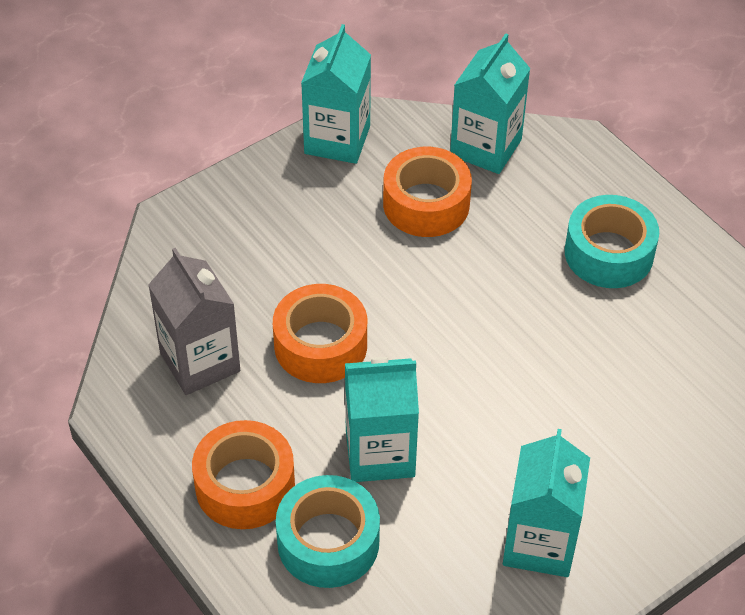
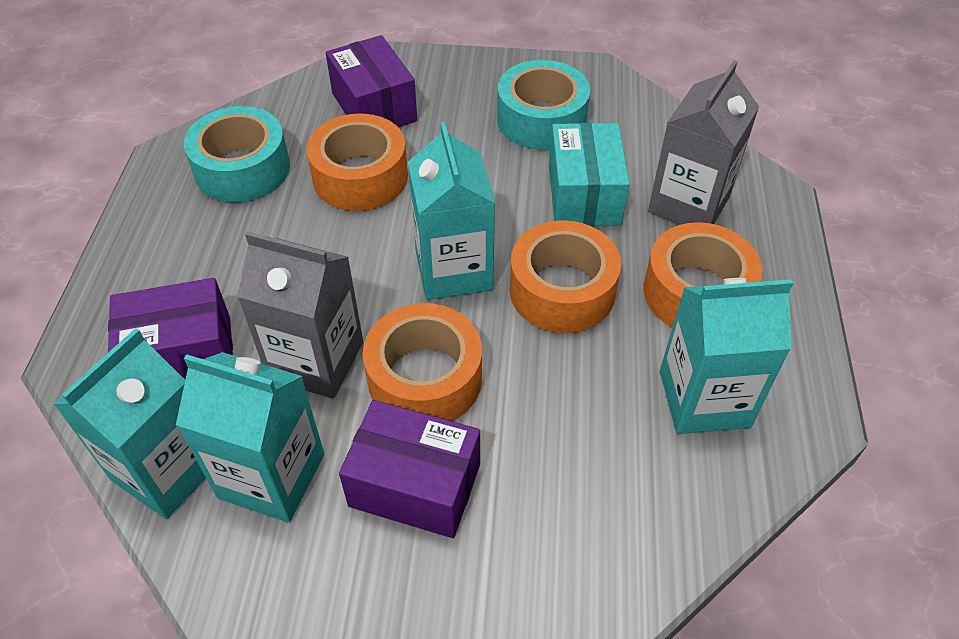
grey carton: 1 -> 2
orange tape: 3 -> 4
purple box: 0 -> 3
turquoise box: 0 -> 1

